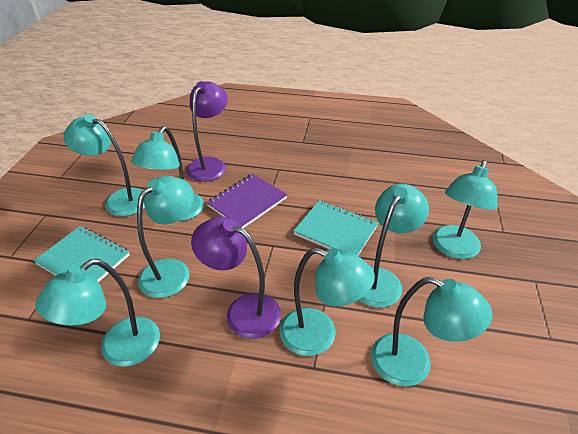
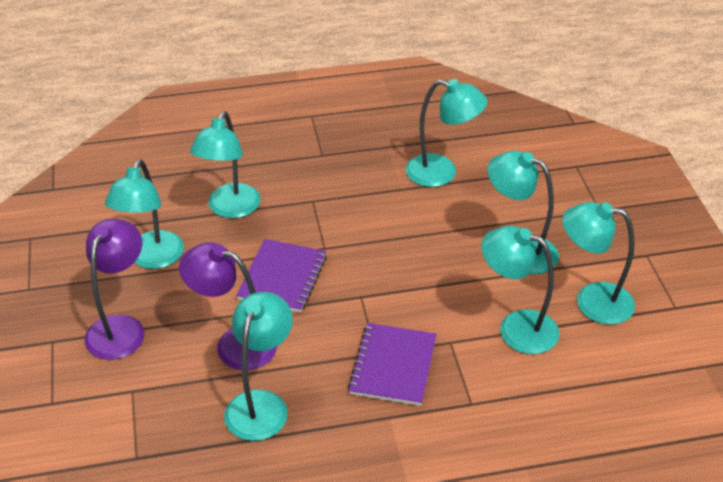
purple notebook: 1 -> 2
turquoise lamp: 8 -> 7
turquoise notebook: 2 -> 0

